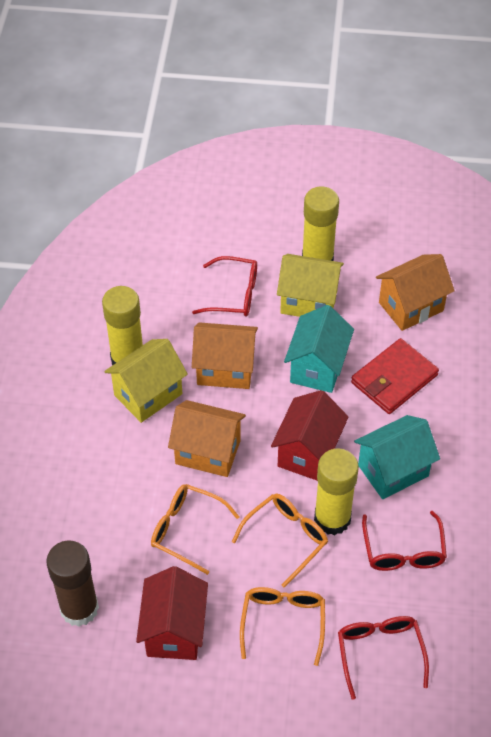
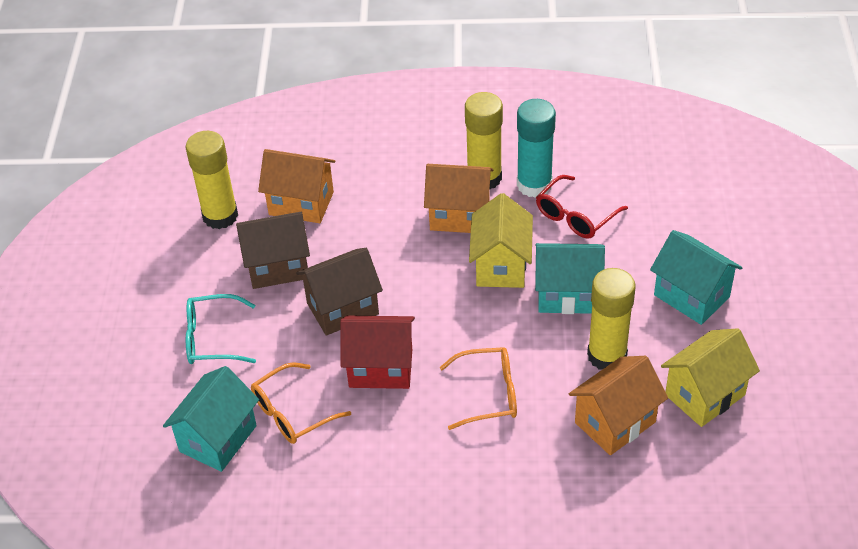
brown glue stick: 1 -> 0
brown house: 0 -> 2
orange glasses: 3 -> 2
red glasses: 3 -> 1
red house: 2 -> 1
red wallet: 1 -> 0
turquoise glasses: 0 -> 1
turquoise glue stick: 0 -> 1
turquoise house: 2 -> 3

